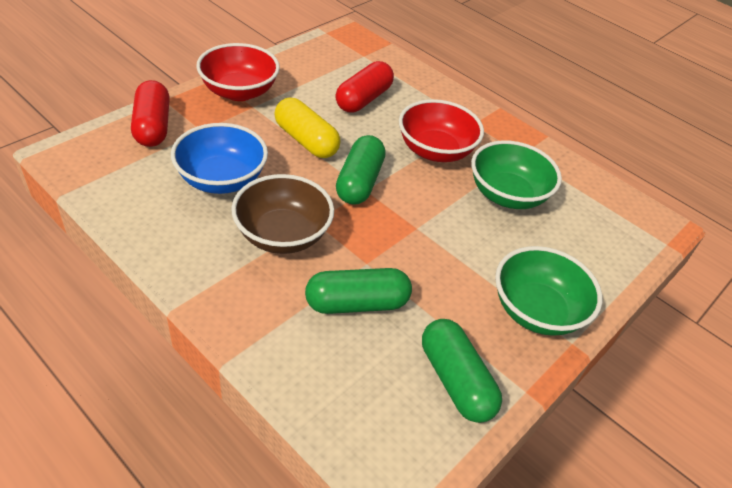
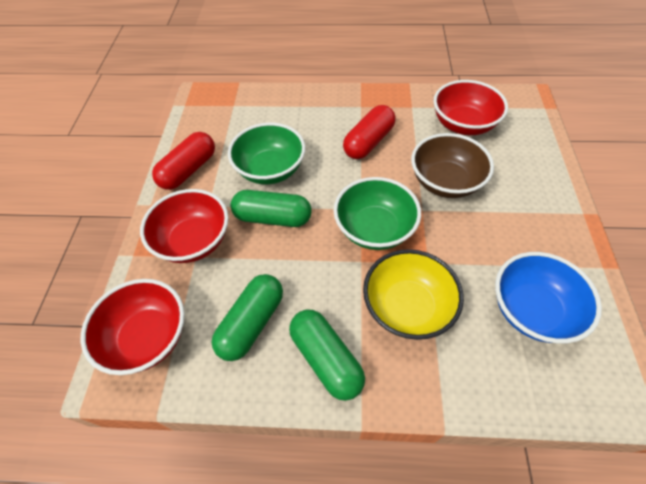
red bowl: 2 -> 3
yellow bowl: 0 -> 1
yellow capsule: 1 -> 0

